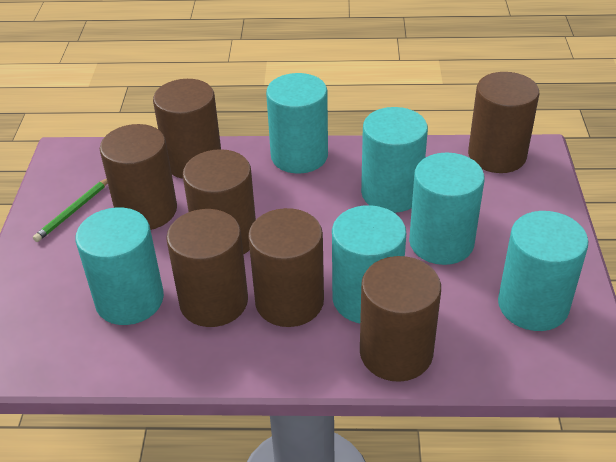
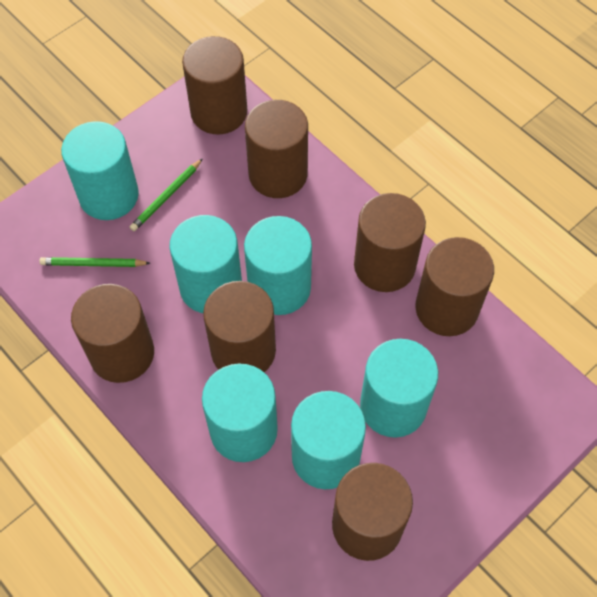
green pencil: 1 -> 2

